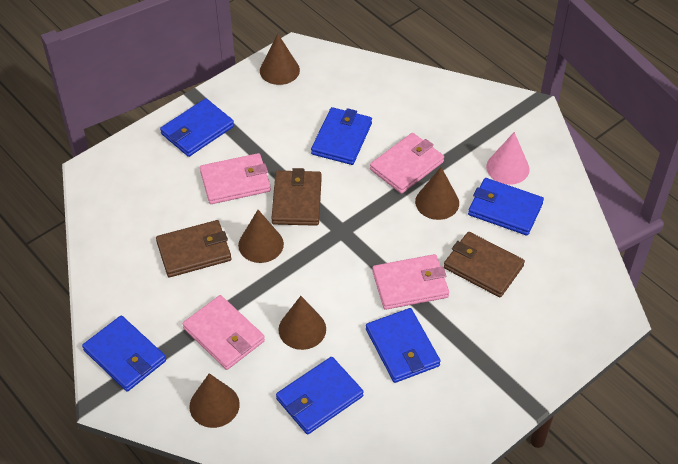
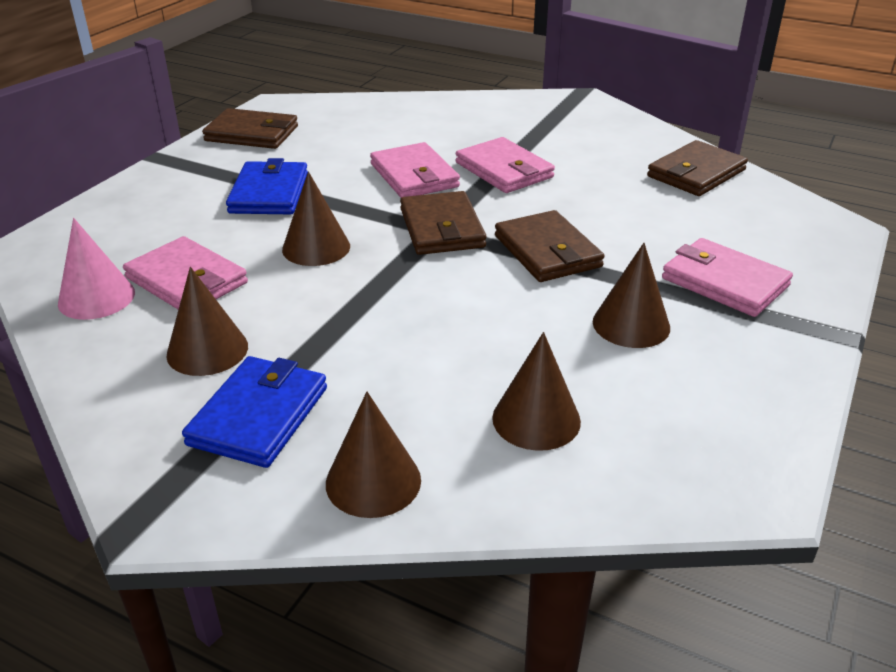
blue wallet: 6 -> 2
brown wallet: 3 -> 4

